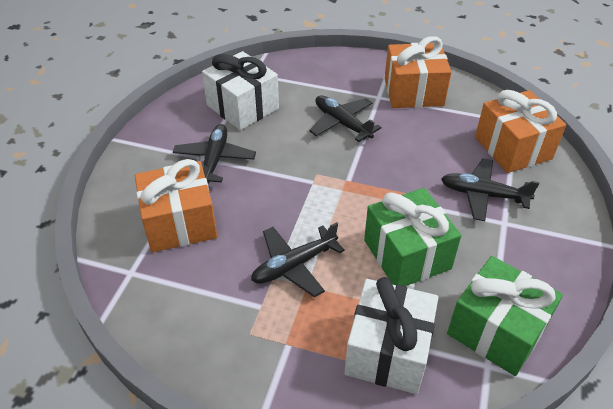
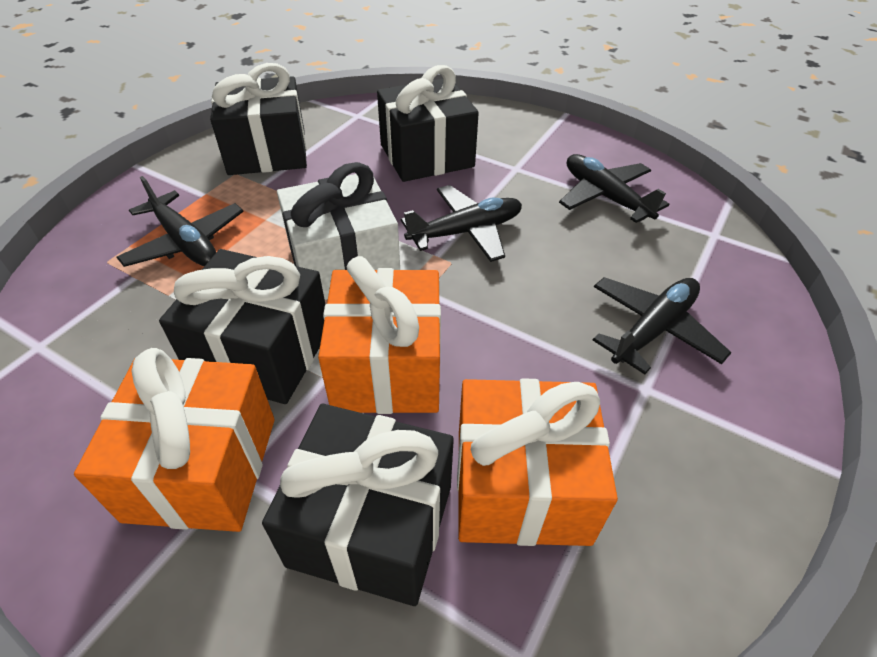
black gift: 0 -> 4
green gift: 2 -> 0
white gift: 2 -> 1

